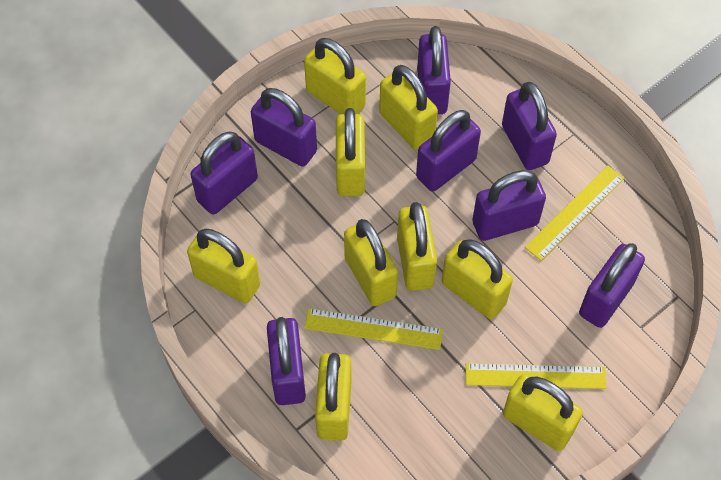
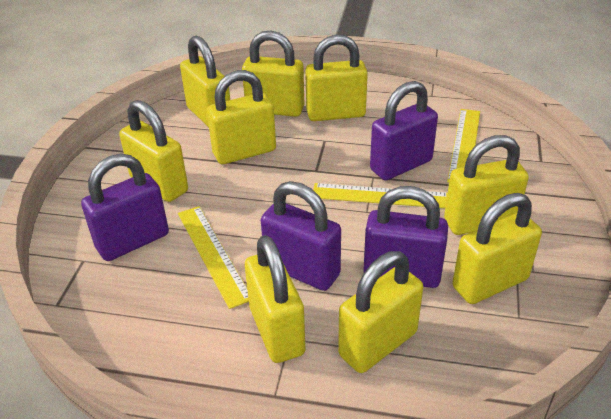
purple padlock: 8 -> 4

